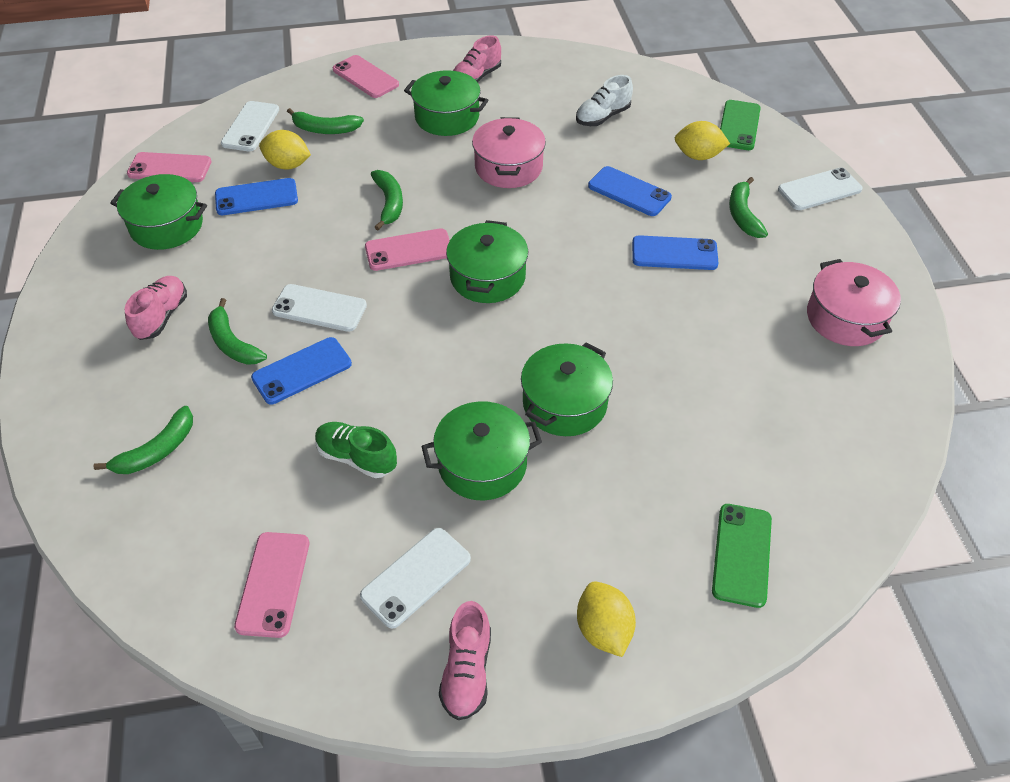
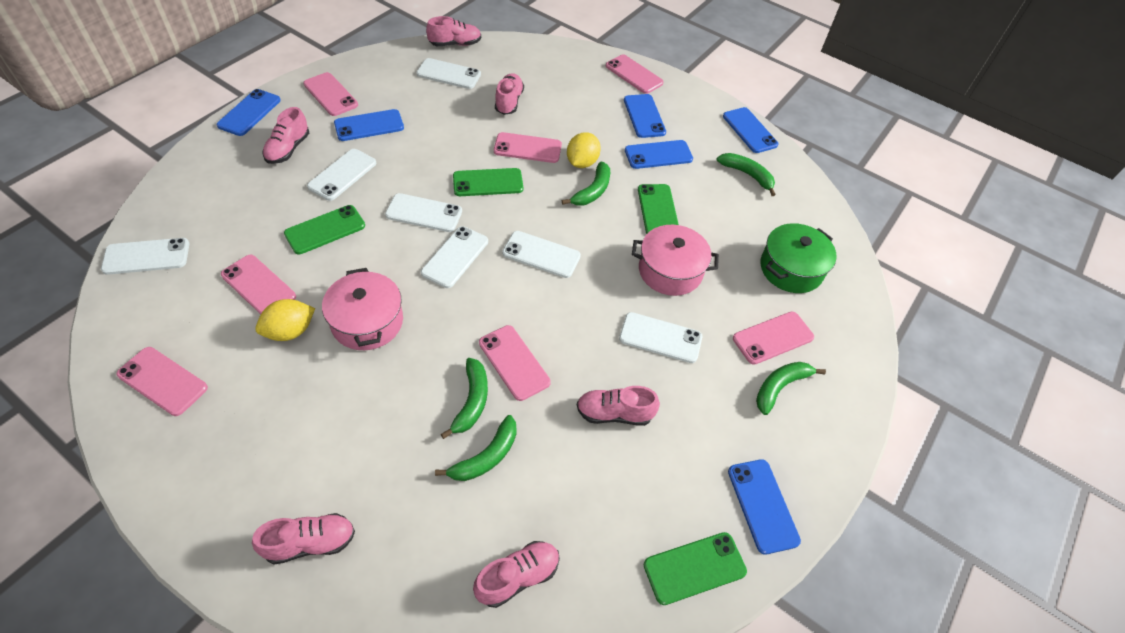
blue phone: 4 -> 6
green phone: 2 -> 4
green pot: 5 -> 1
green shoe: 1 -> 0
pink phone: 4 -> 7
pink shoe: 3 -> 6
white phone: 4 -> 7
white shoe: 1 -> 0
yellow lemon: 3 -> 2

